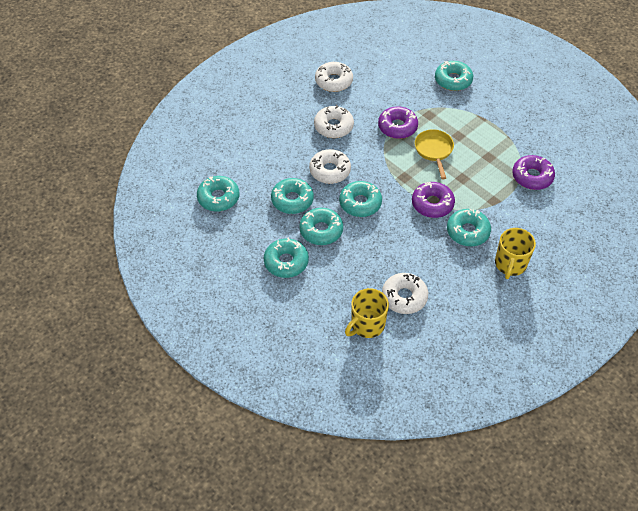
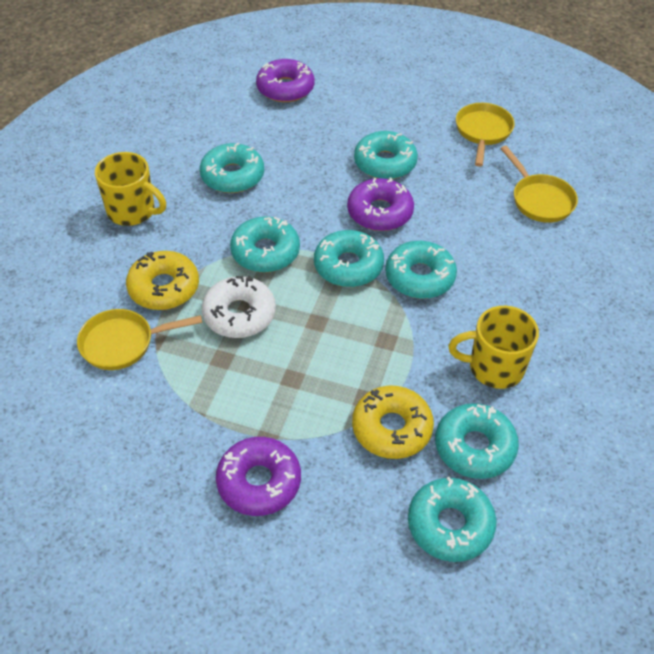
white donut: 4 -> 1
yellow donut: 0 -> 2
yellow pan: 1 -> 3

